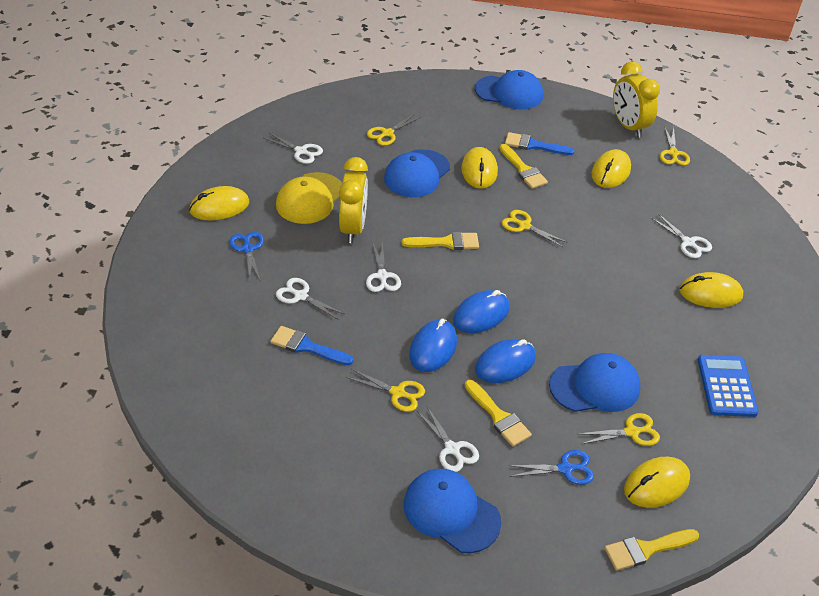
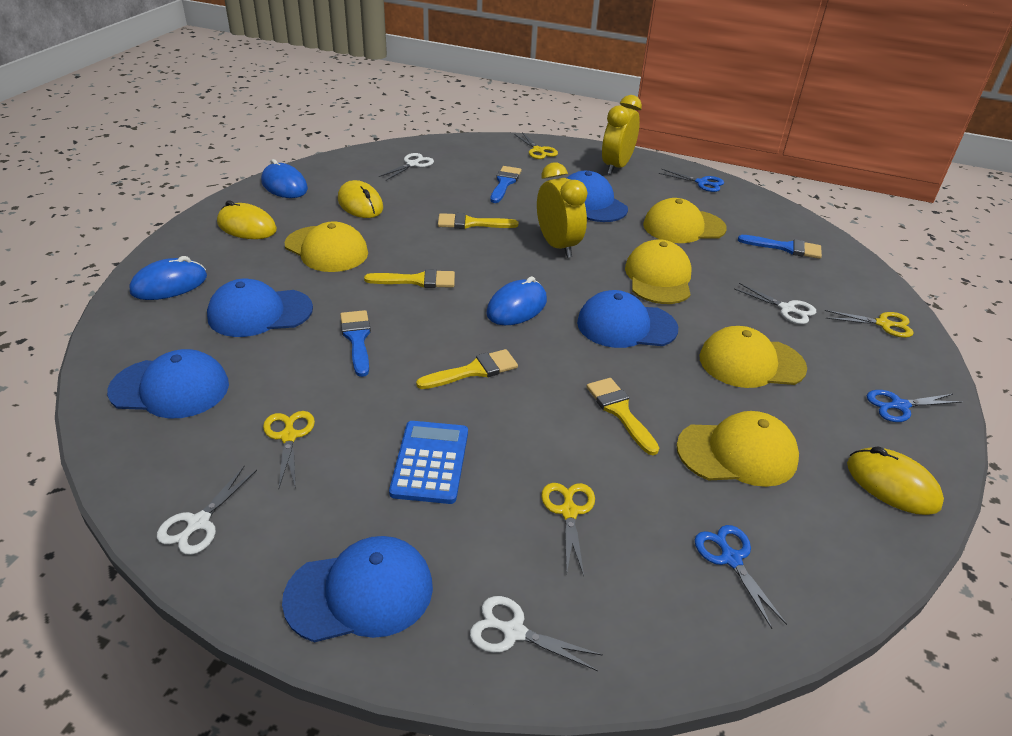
blue brush: 2 -> 3
blue cap: 4 -> 5
blue scissors: 2 -> 3
white scissors: 5 -> 4
yellow cap: 1 -> 5
yellow mouse: 5 -> 3
yellow scissors: 5 -> 4

